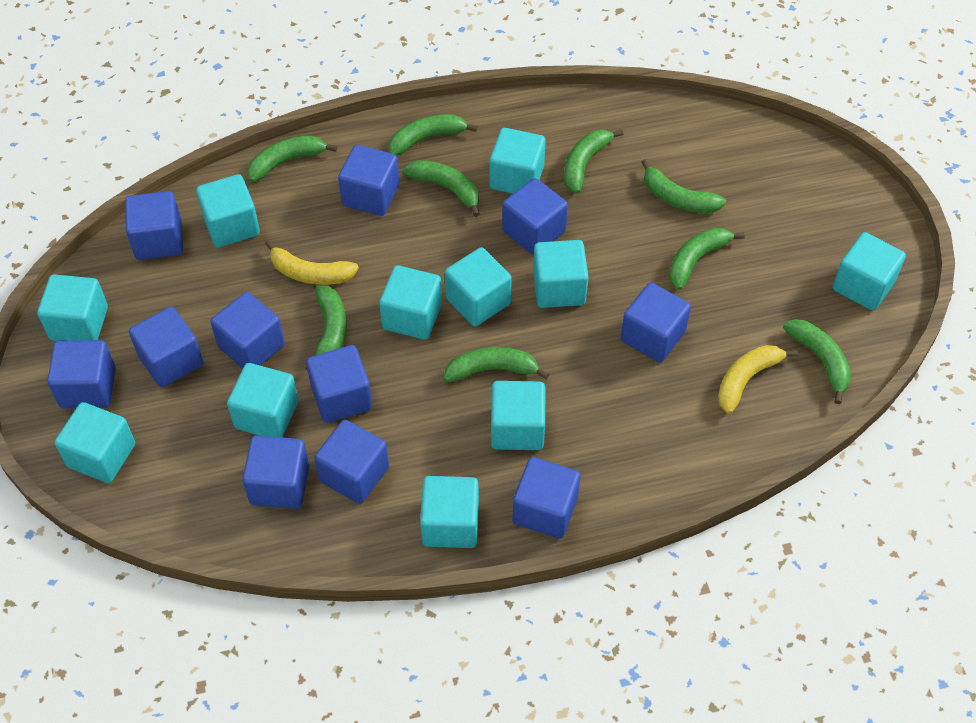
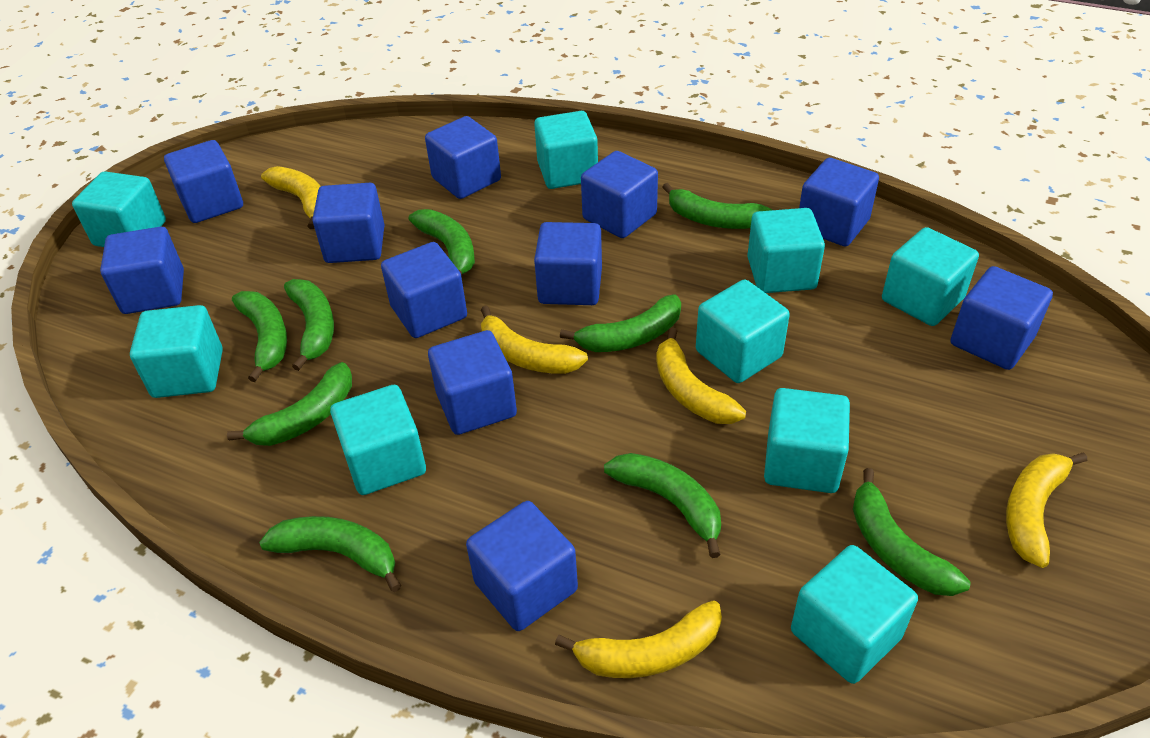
turquoise cube: 11 -> 9
yellow banana: 2 -> 5

